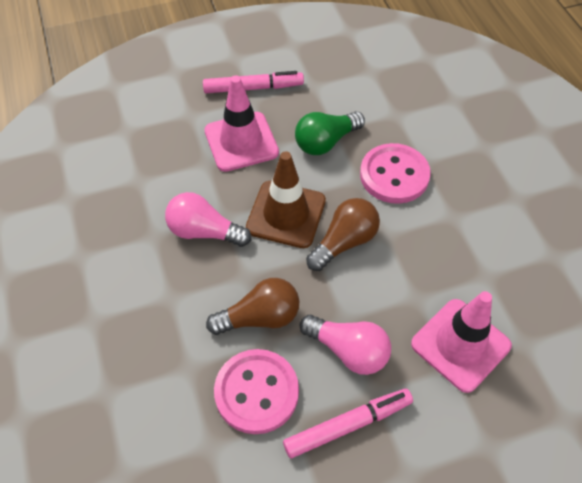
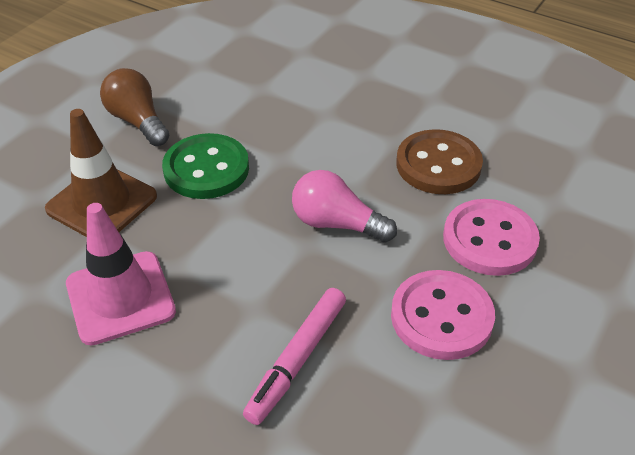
brown button: 0 -> 1
brown light bulb: 2 -> 1
green button: 0 -> 1
green light bulb: 1 -> 0
pink light bulb: 2 -> 1
pink marker: 2 -> 1
pink traffic cone: 2 -> 1

